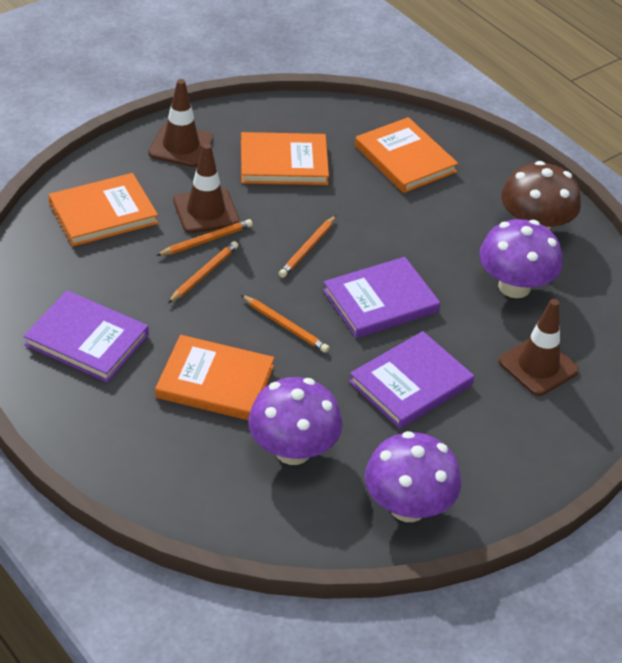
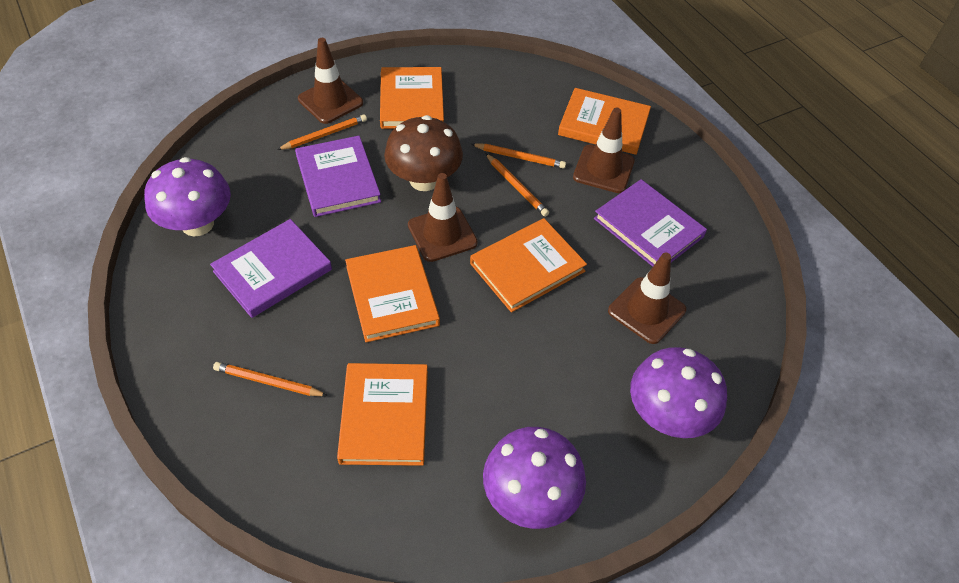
brown traffic cone: 3 -> 4
orange book: 4 -> 5

